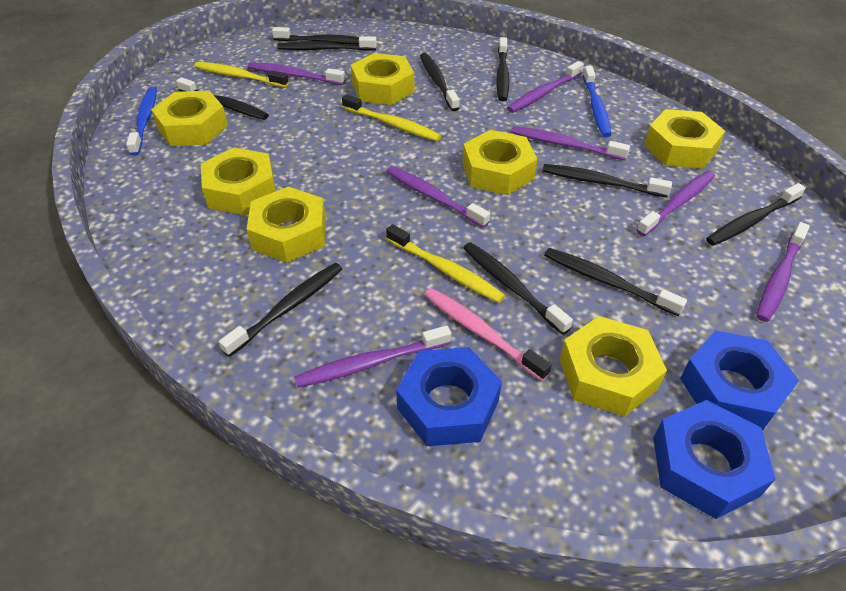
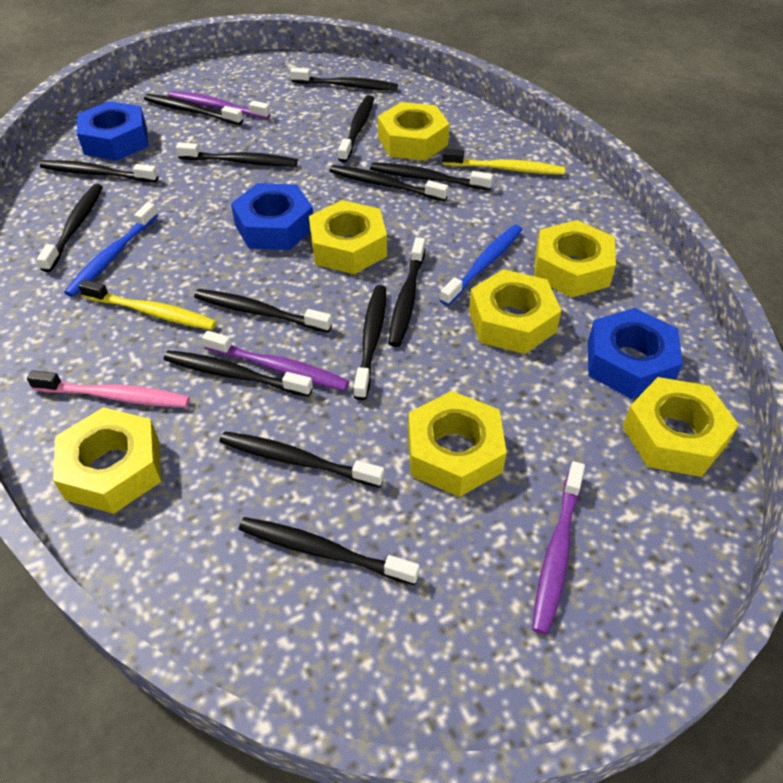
black toothbrush: 10 -> 14
purple toothbrush: 7 -> 3
yellow toothbrush: 3 -> 2

